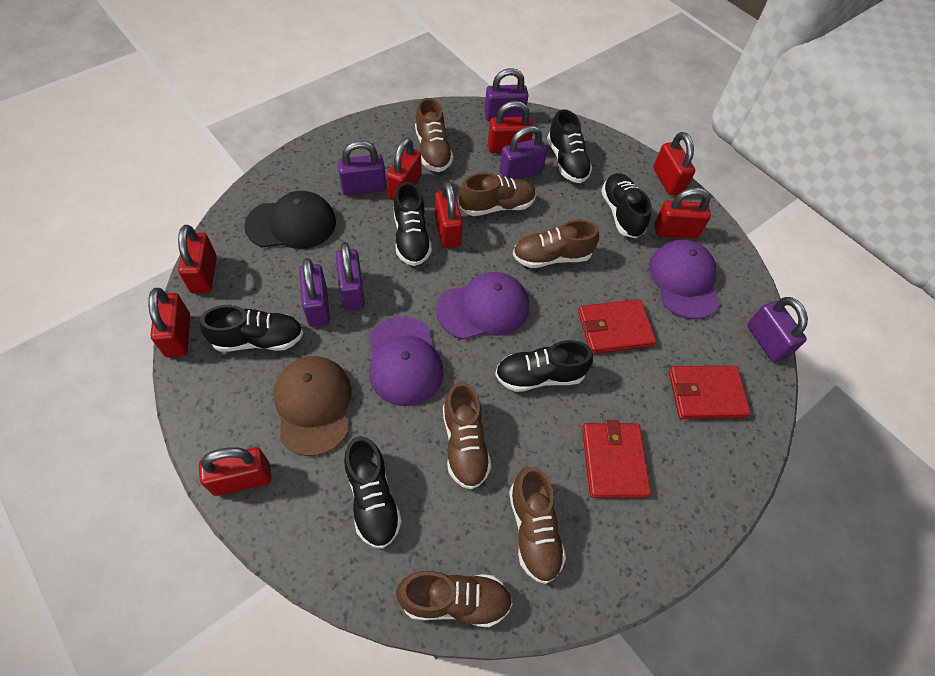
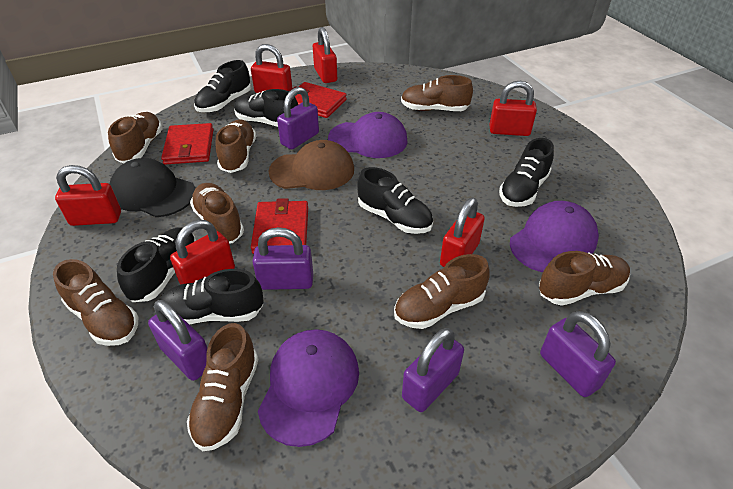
brown shoe: 6 -> 8
purple padlock: 6 -> 5
red padlock: 8 -> 6

